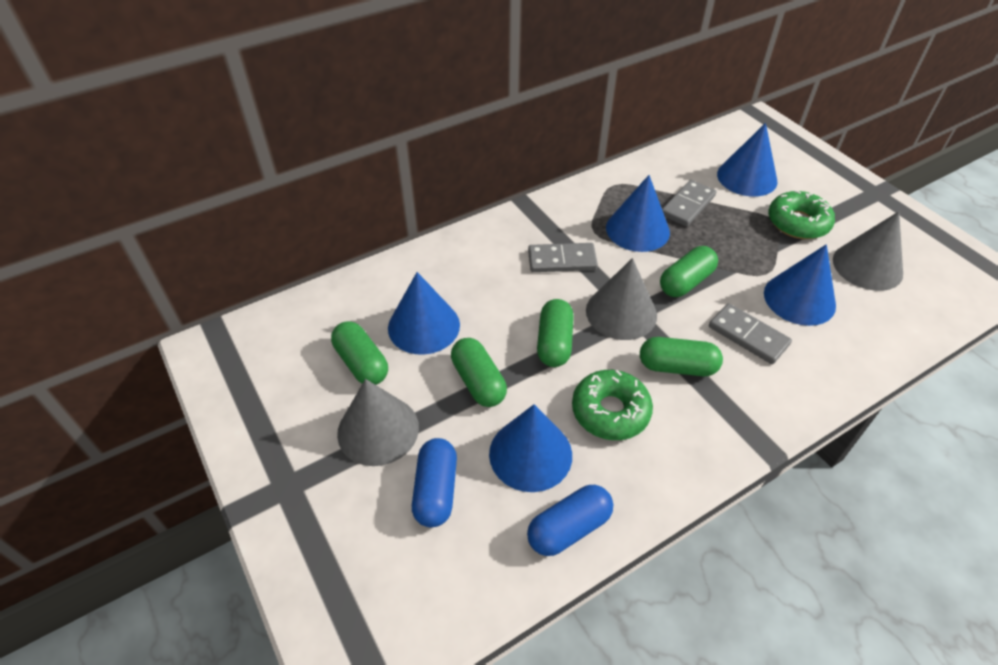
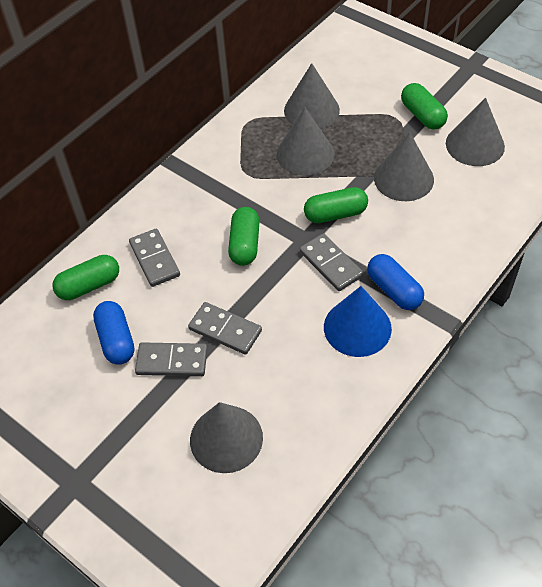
blue cone: 5 -> 1
green capsule: 5 -> 4
green donut: 2 -> 0
grey cone: 3 -> 5
grey domino: 3 -> 4

